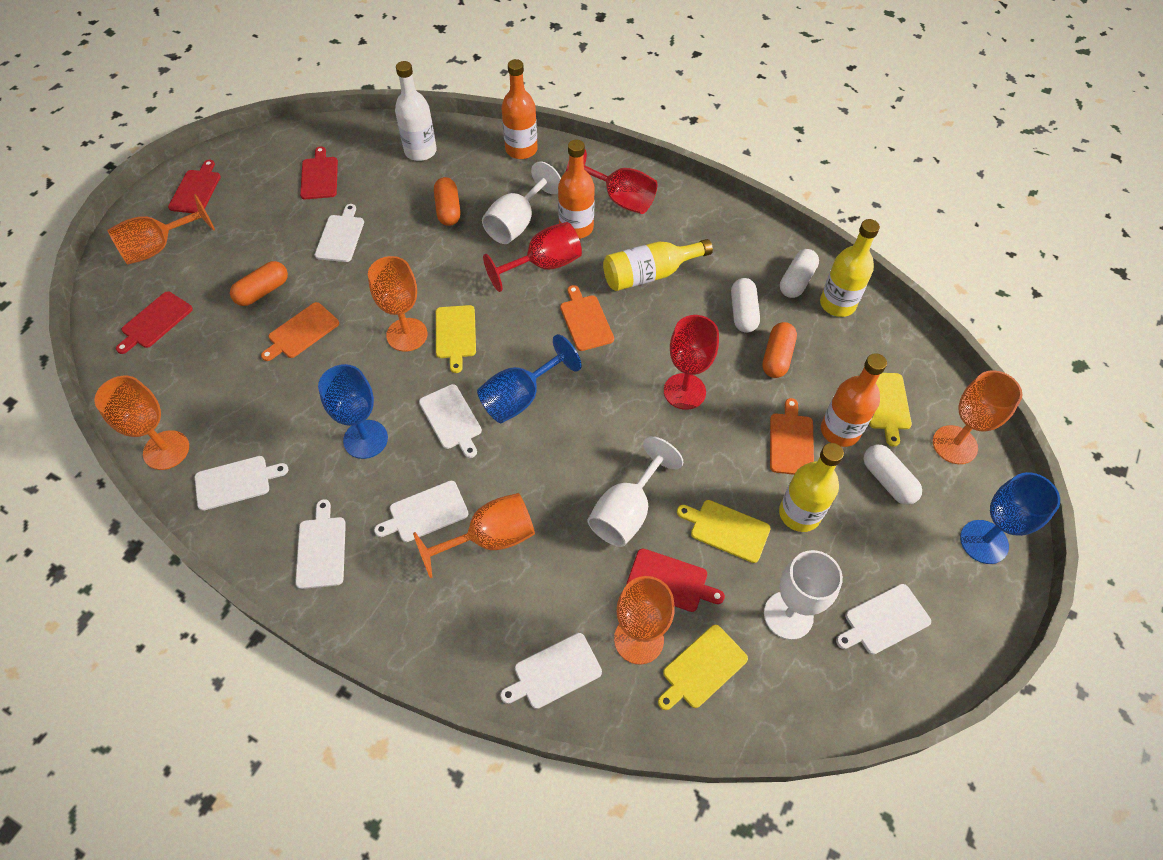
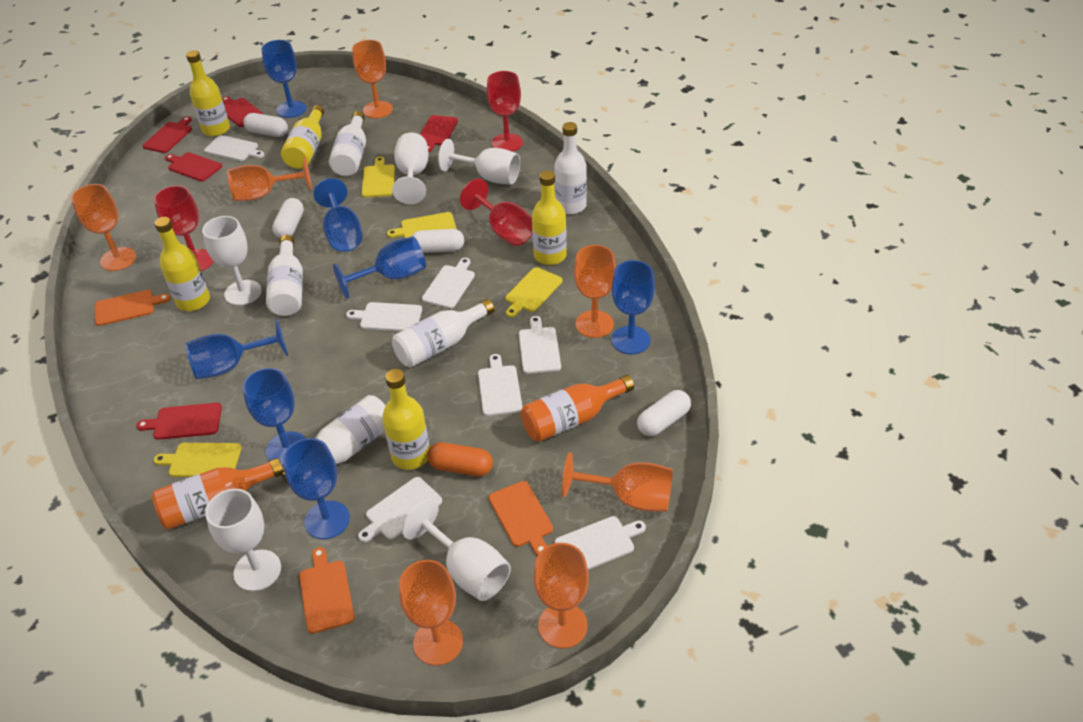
blue goblet: 3 -> 7
orange bottle: 3 -> 2
orange capsule: 3 -> 1
orange goblet: 6 -> 7
red cutting board: 4 -> 5
white bottle: 1 -> 5
white capsule: 3 -> 4
white goblet: 3 -> 5
yellow bottle: 3 -> 5

